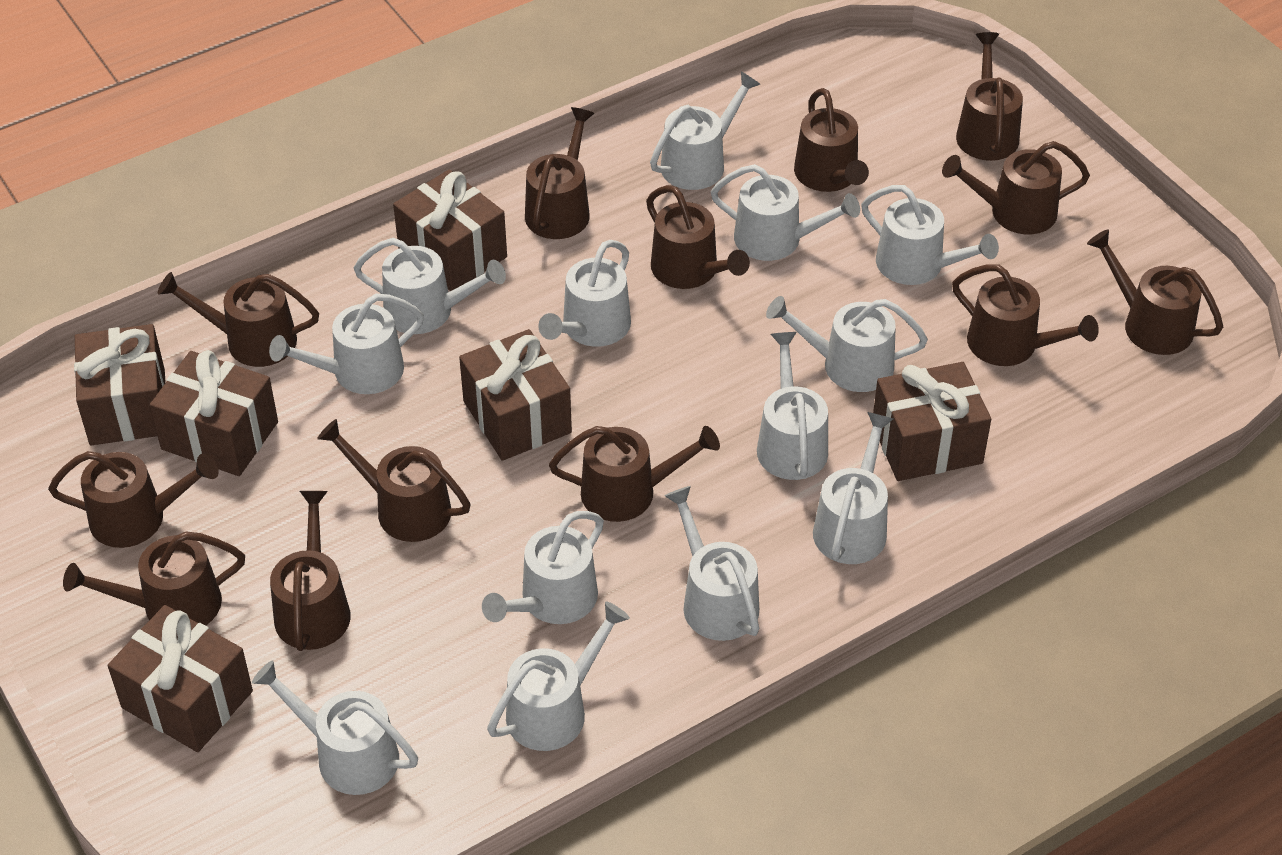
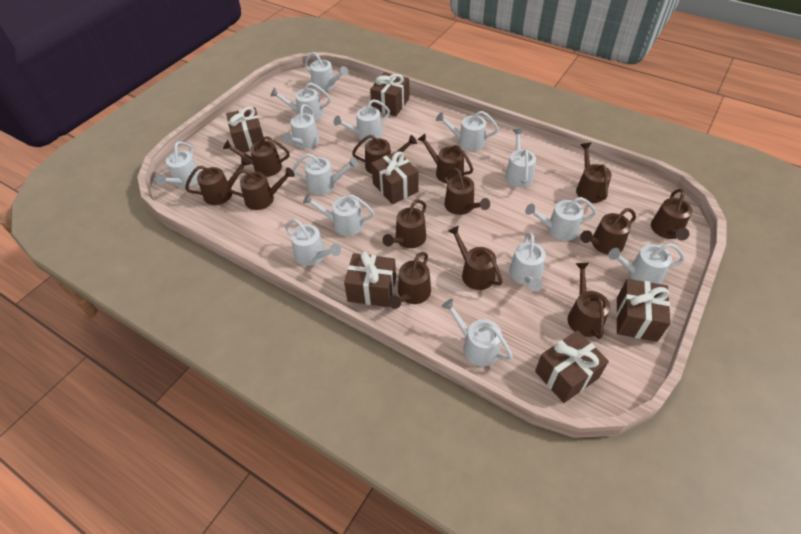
white watering can: 13 -> 14

